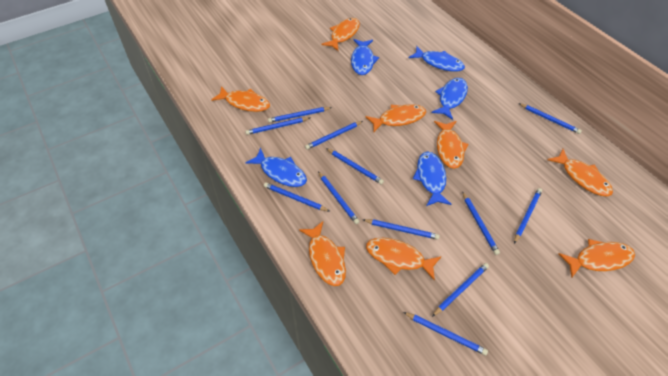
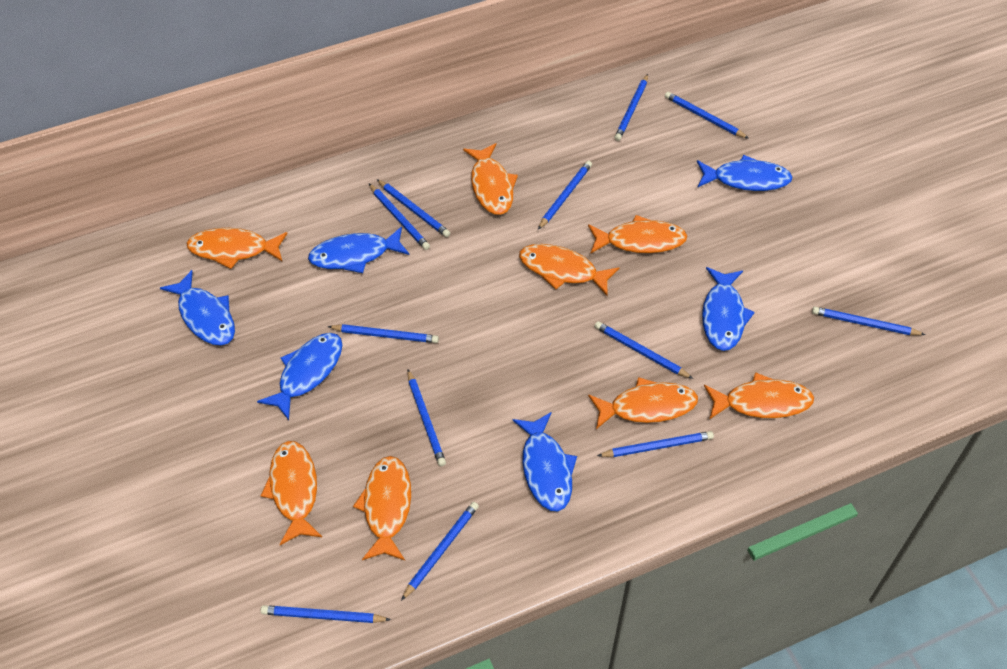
blue fish: 5 -> 6

